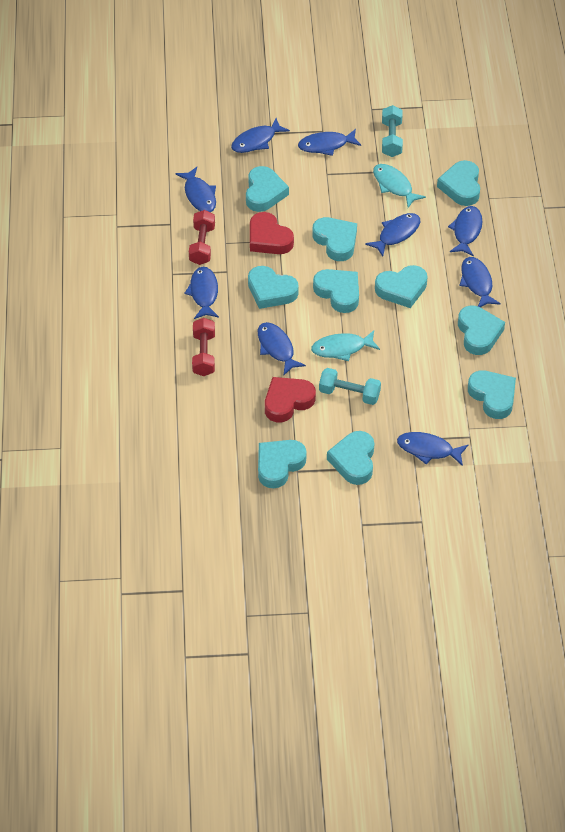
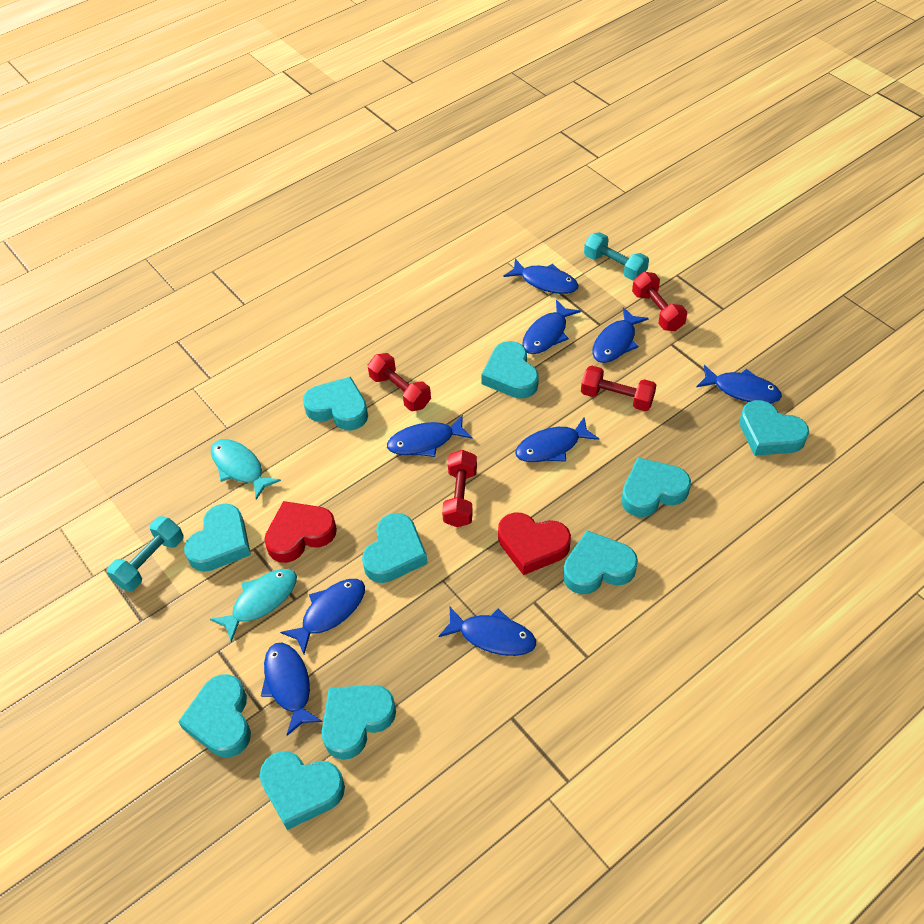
red dumbbell: 2 -> 4

